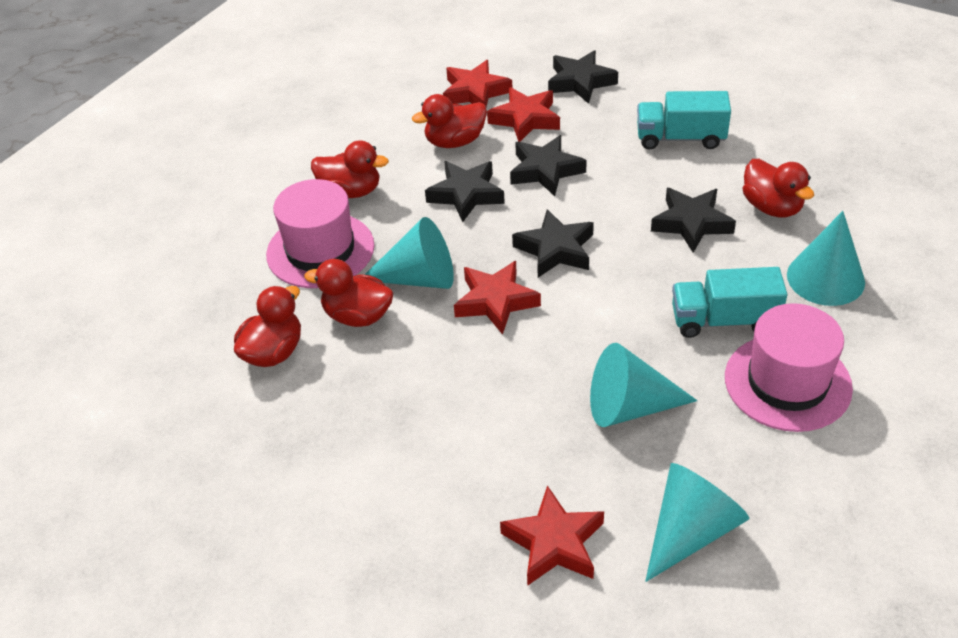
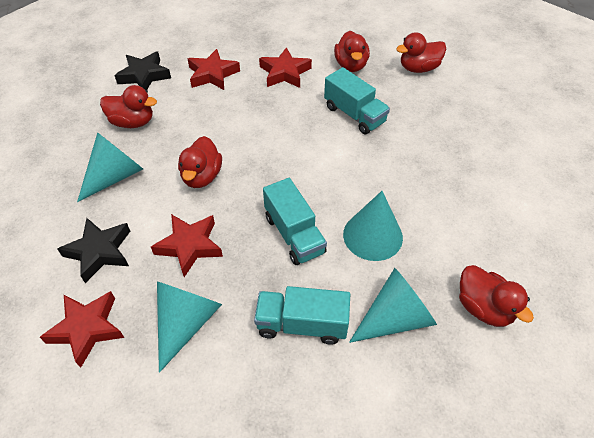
black star: 5 -> 2
pink hat: 2 -> 0
turquoise truck: 2 -> 3

